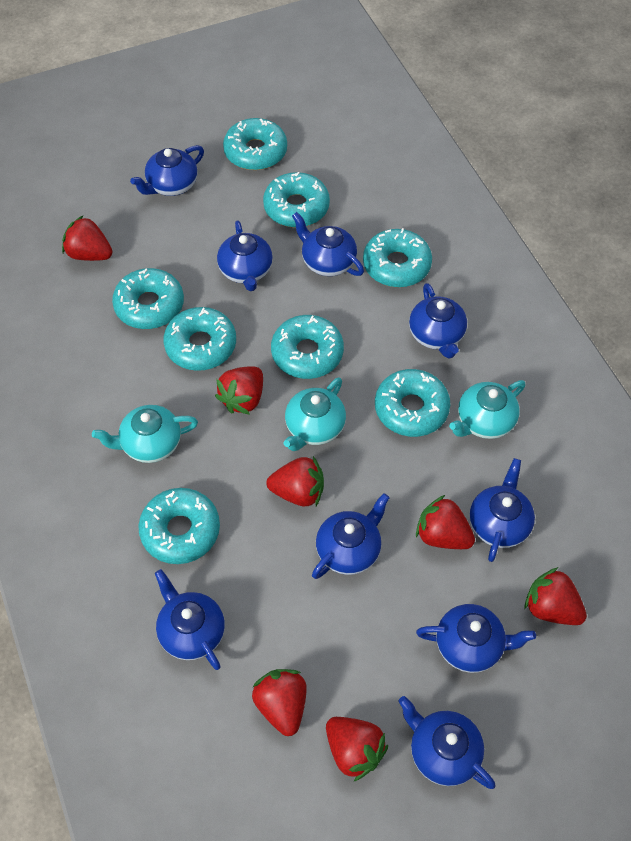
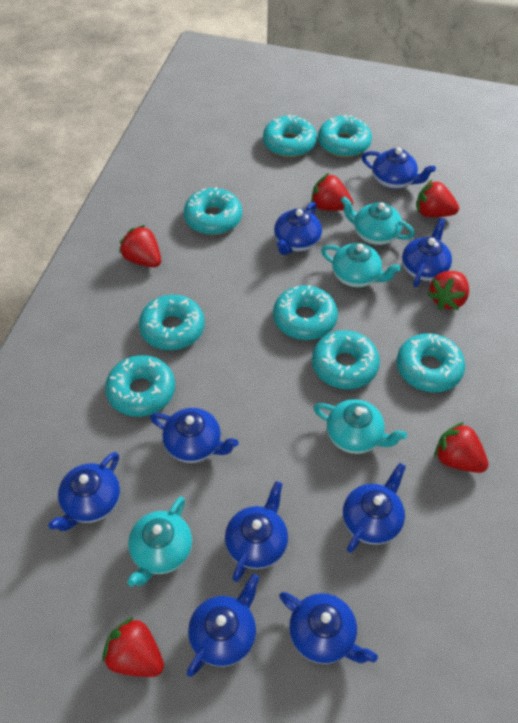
red strawberry: 7 -> 6
turquoise teapot: 3 -> 4

